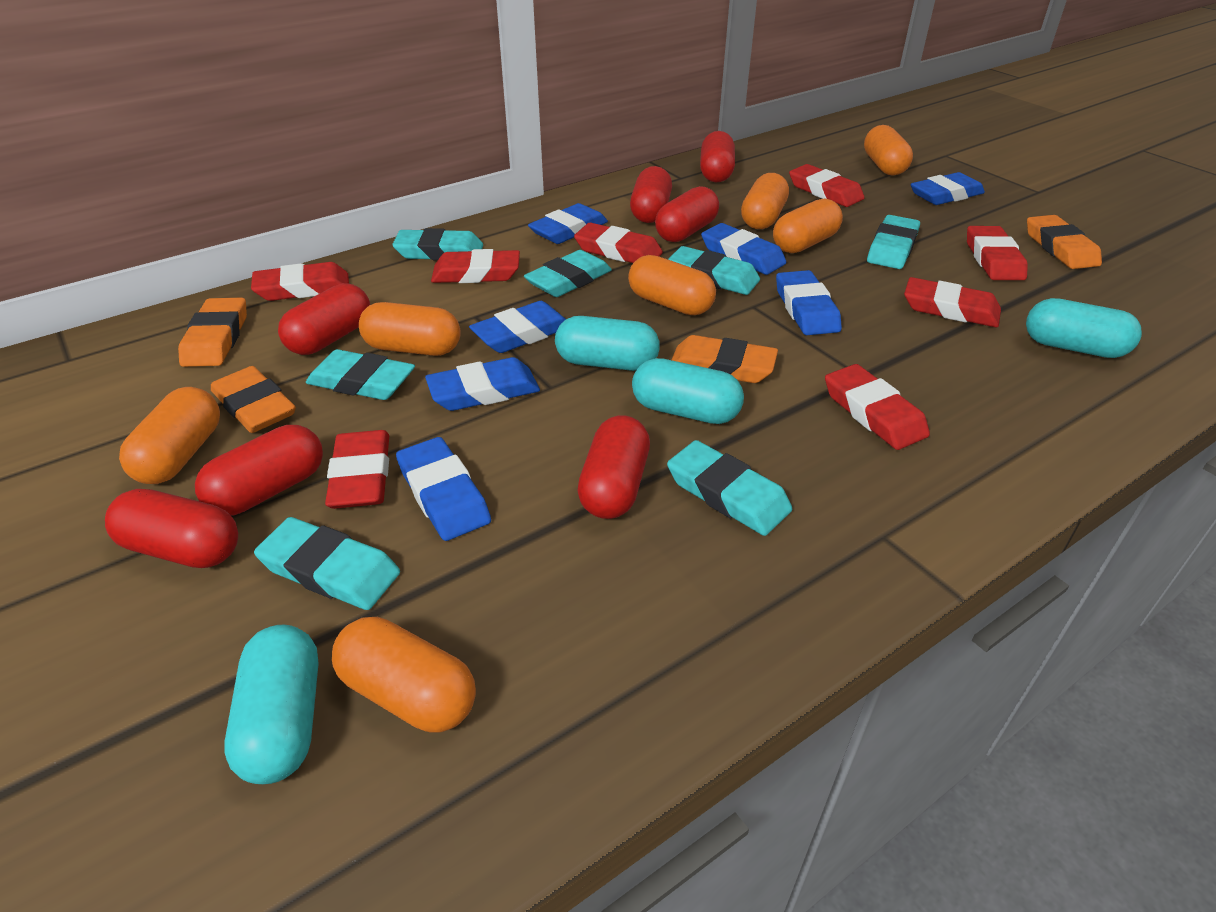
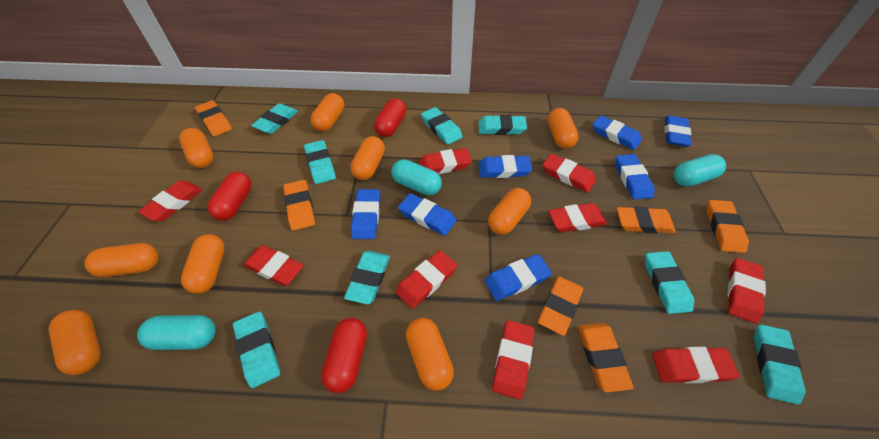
orange capsule: 7 -> 9
orange eraser: 4 -> 6
red capsule: 7 -> 3
red eraser: 8 -> 9
turquoise capsule: 4 -> 3
turquoise eraser: 7 -> 8

